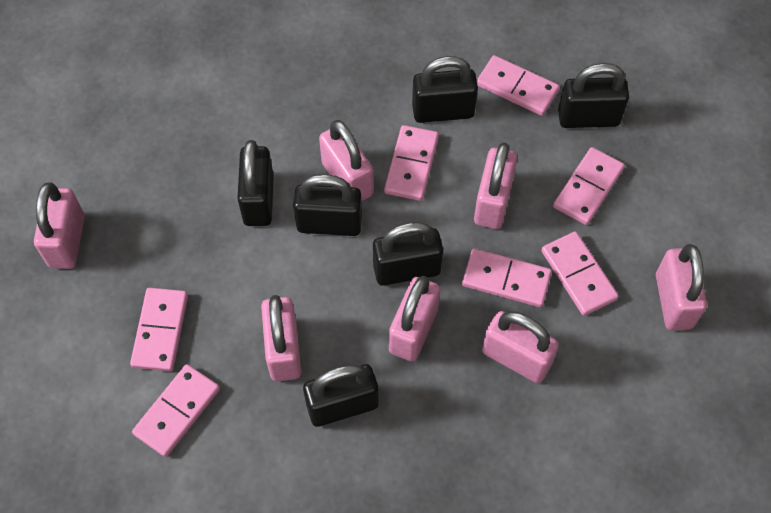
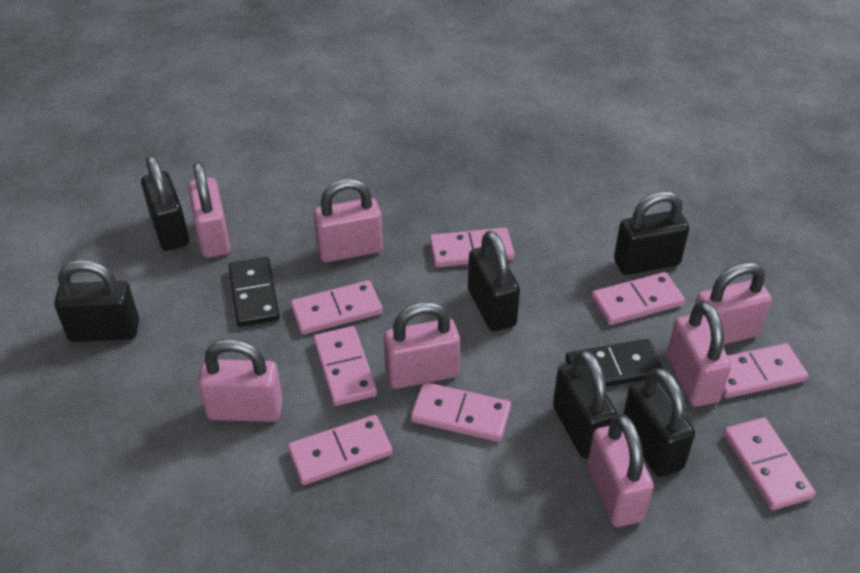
black domino: 0 -> 2
pink domino: 7 -> 8

